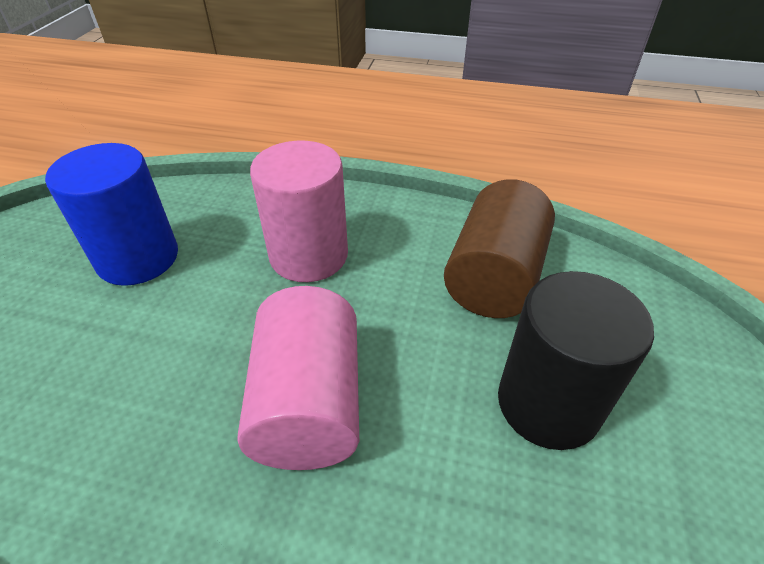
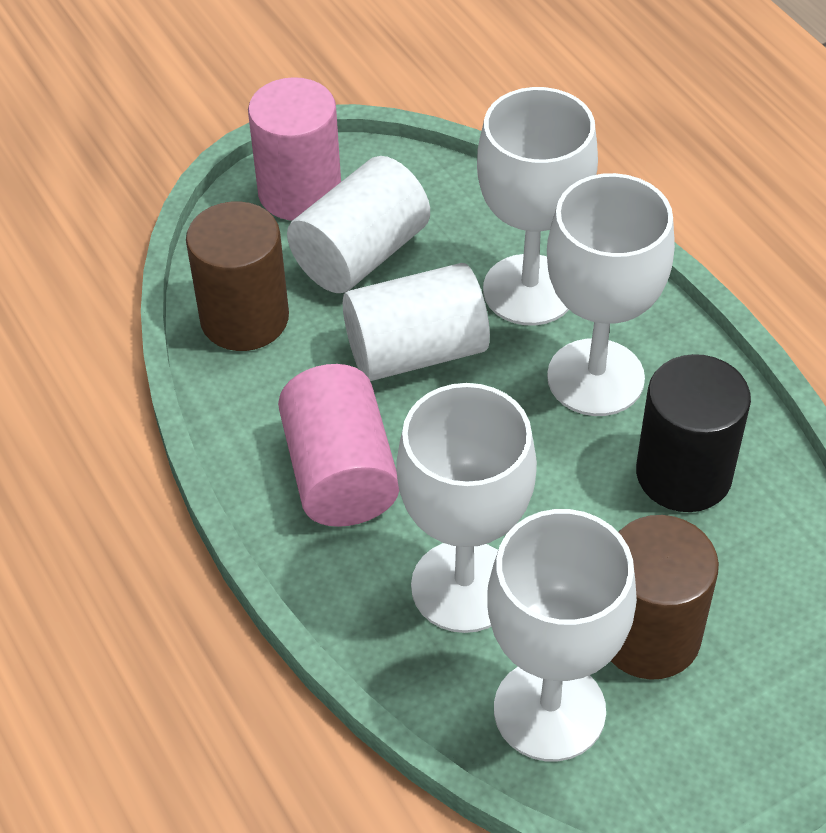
blue cylinder: 1 -> 0
brown cylinder: 1 -> 2
white cylinder: 0 -> 2
white goblet: 0 -> 4

